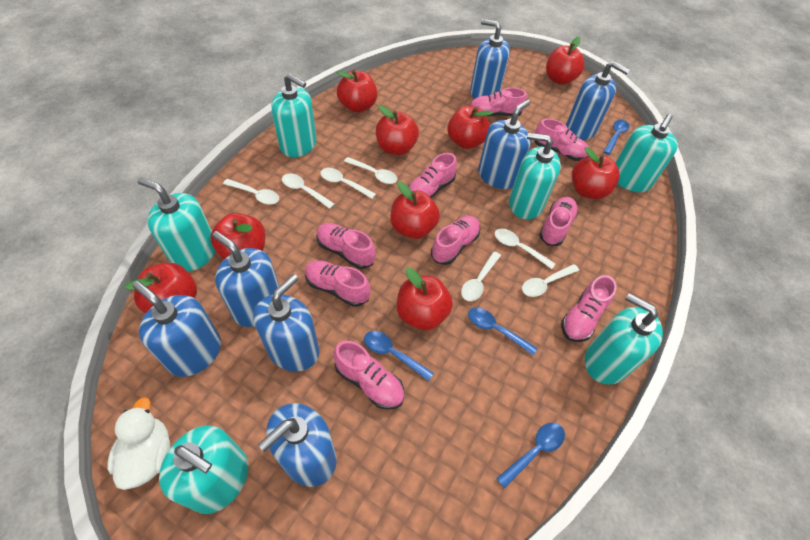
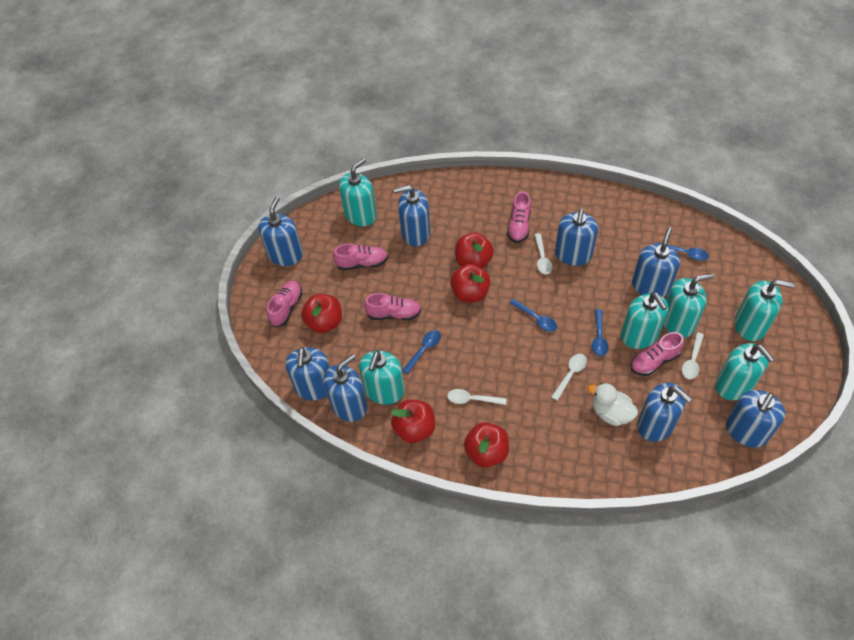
blue soap dispenser: 7 -> 8
pink shoe: 9 -> 5
red apple: 9 -> 5
white spoon: 7 -> 4

